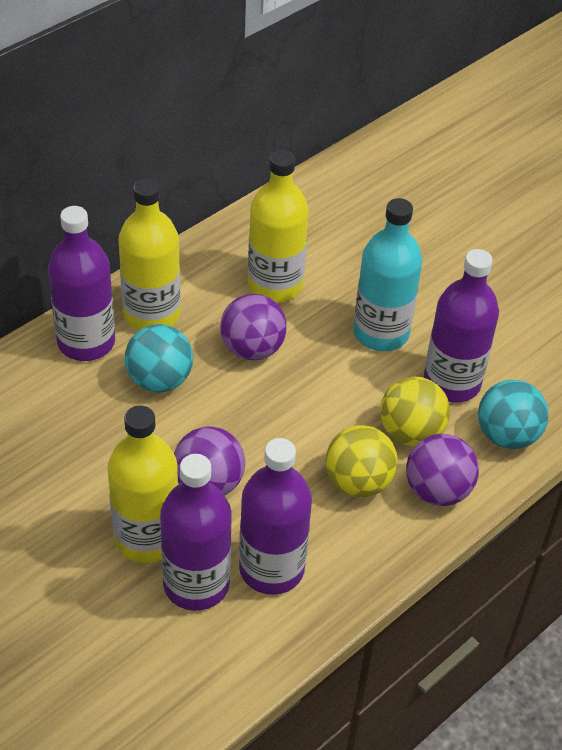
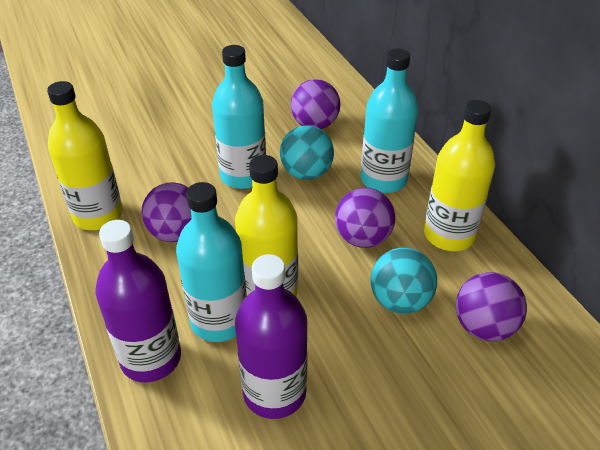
purple ball: 3 -> 4
purple bottle: 4 -> 2
turquoise bottle: 1 -> 3
yellow ball: 2 -> 0

